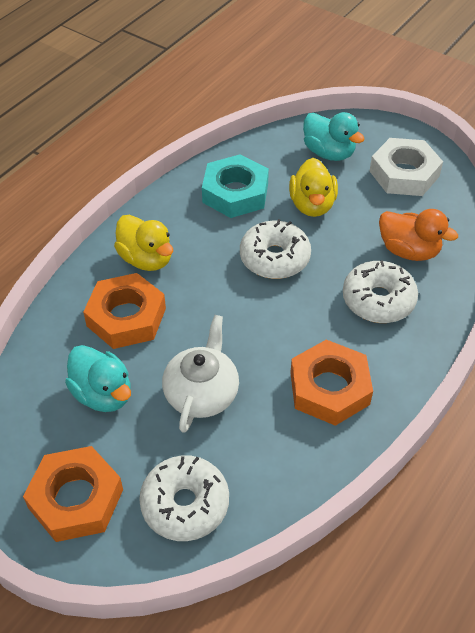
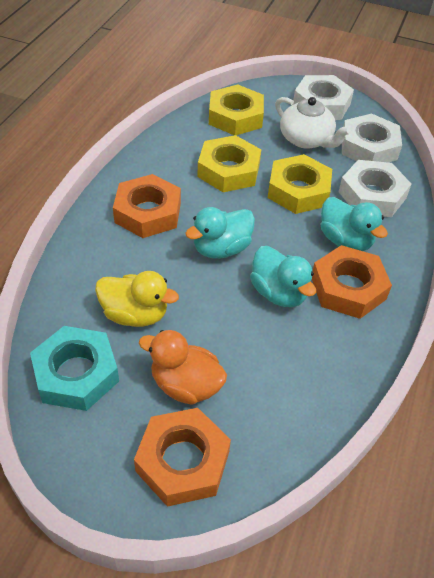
turquoise duck: 2 -> 3
white donut: 3 -> 0
white nut: 1 -> 3
yellow duck: 2 -> 1
yellow nut: 0 -> 3

